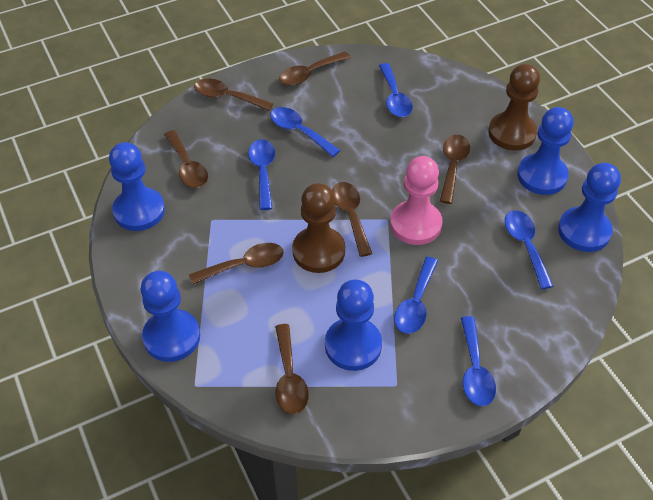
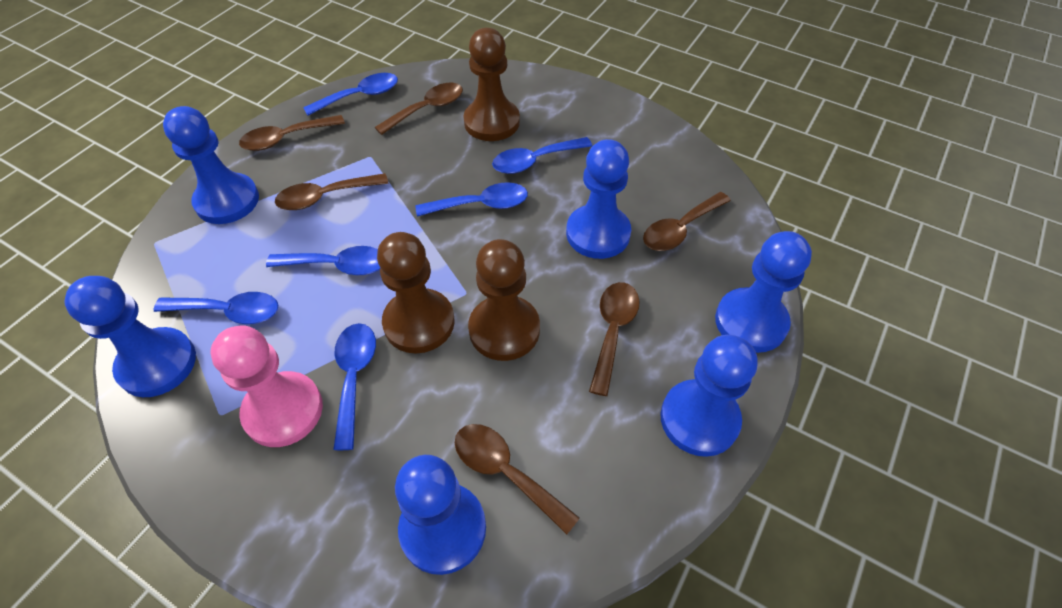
blue pawn: 5 -> 6
brown pawn: 2 -> 3
brown spoon: 7 -> 6

